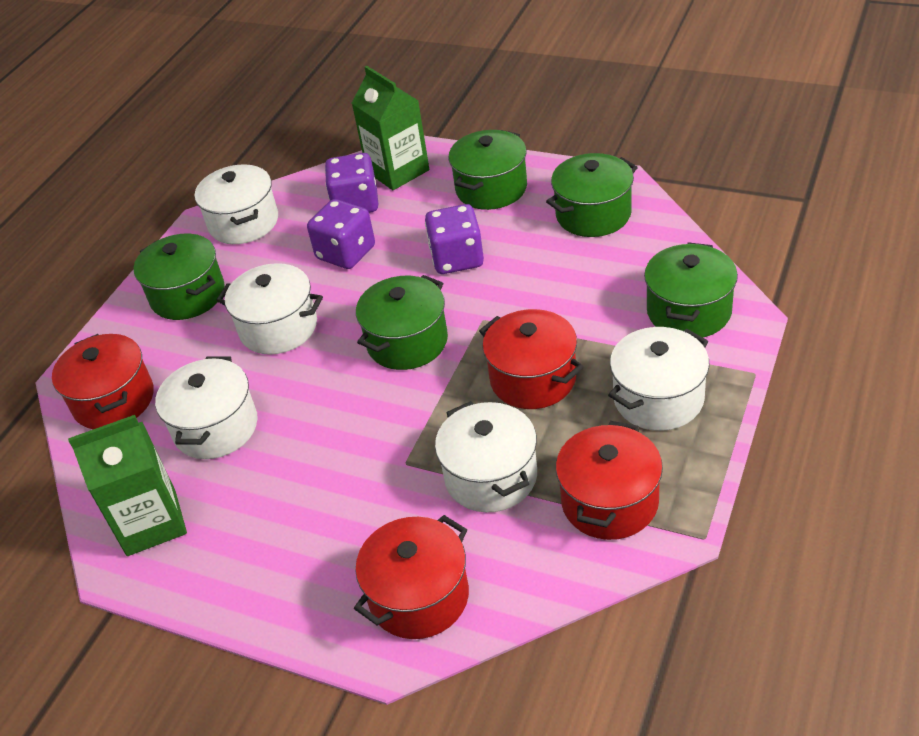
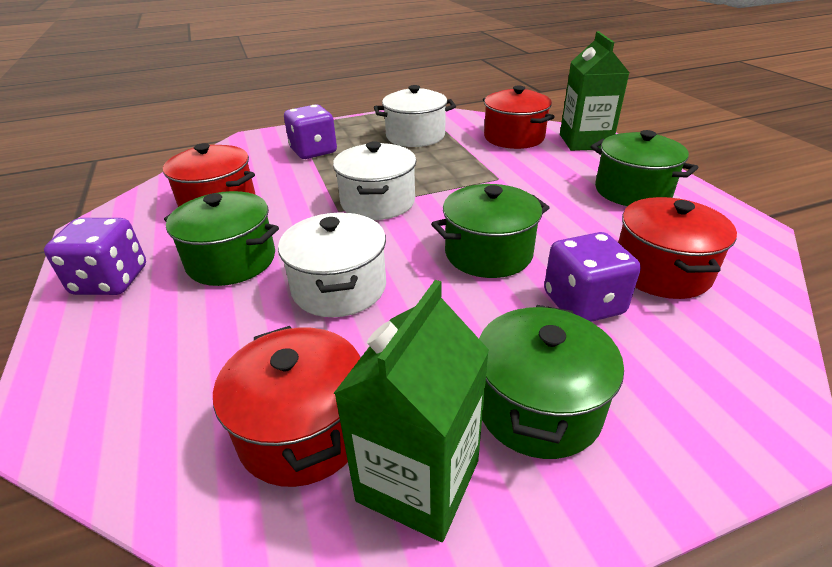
green pot: 5 -> 4
white pot: 5 -> 3

